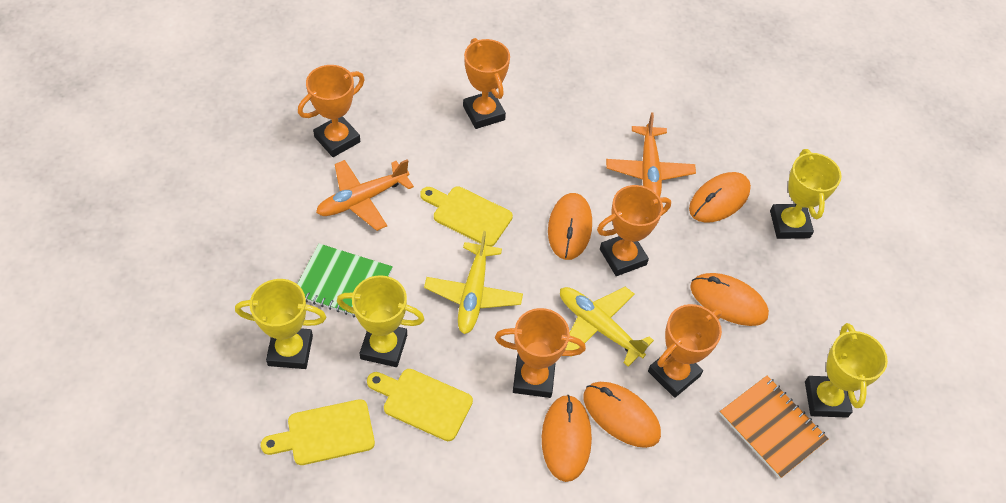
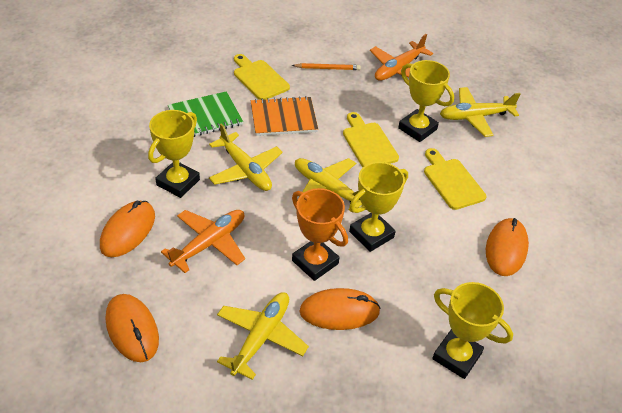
orange mouse: 5 -> 4
orange pencil: 0 -> 1
orange trophy: 5 -> 1
yellow plane: 2 -> 4

